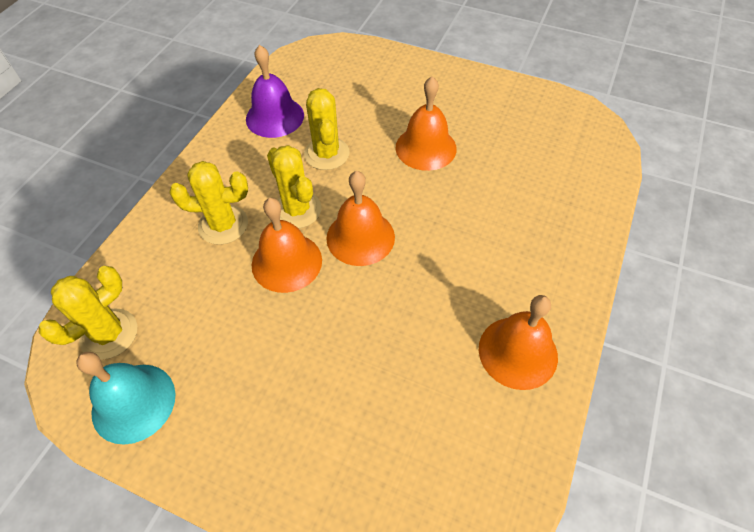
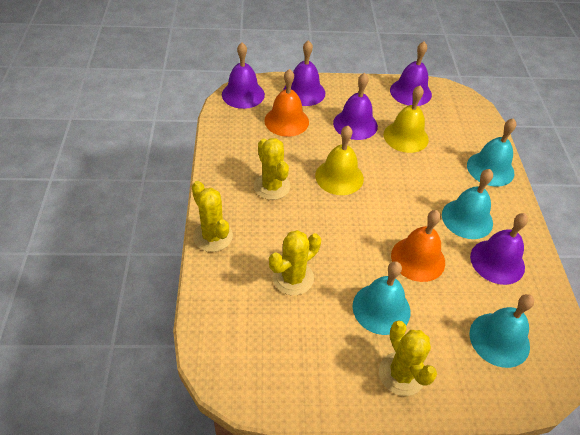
orange bell: 4 -> 2
purple bell: 1 -> 5
turquoise bell: 1 -> 4
yellow bell: 0 -> 2

